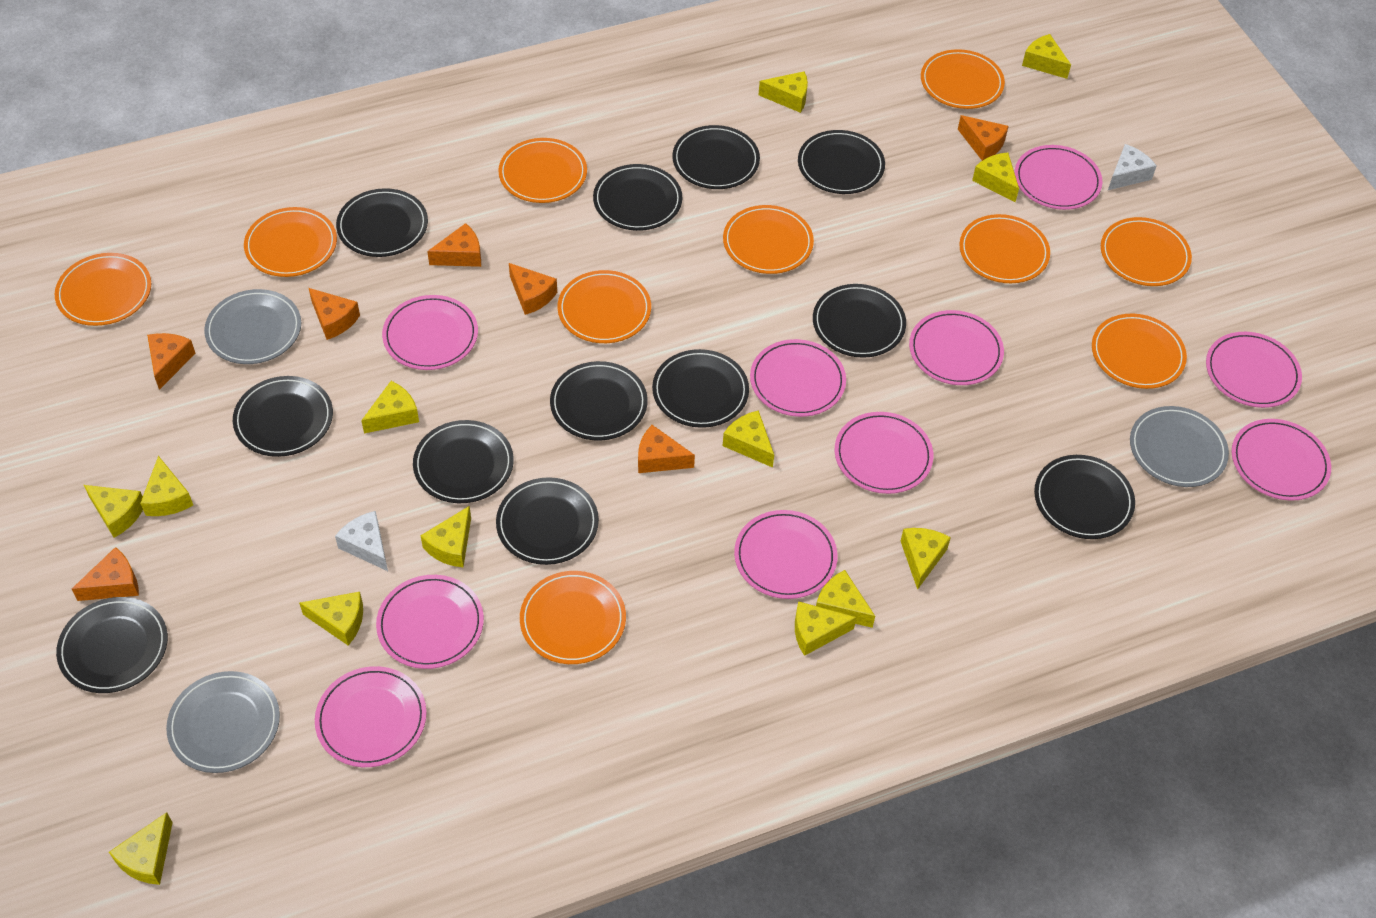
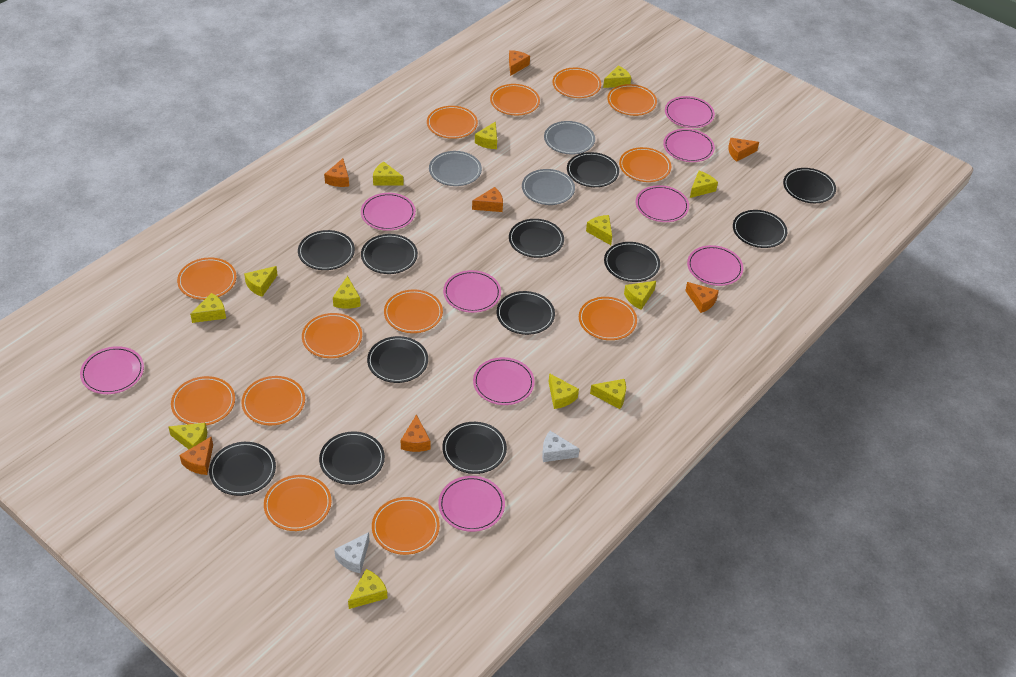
orange plate: 10 -> 13
pink plate: 10 -> 9

